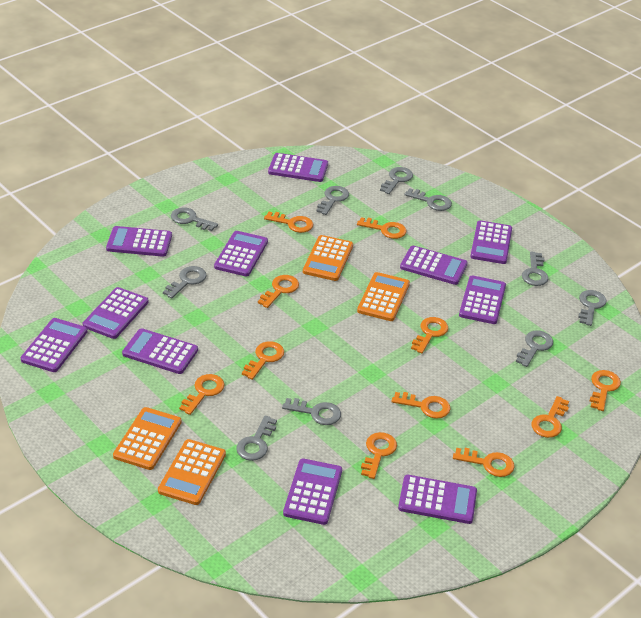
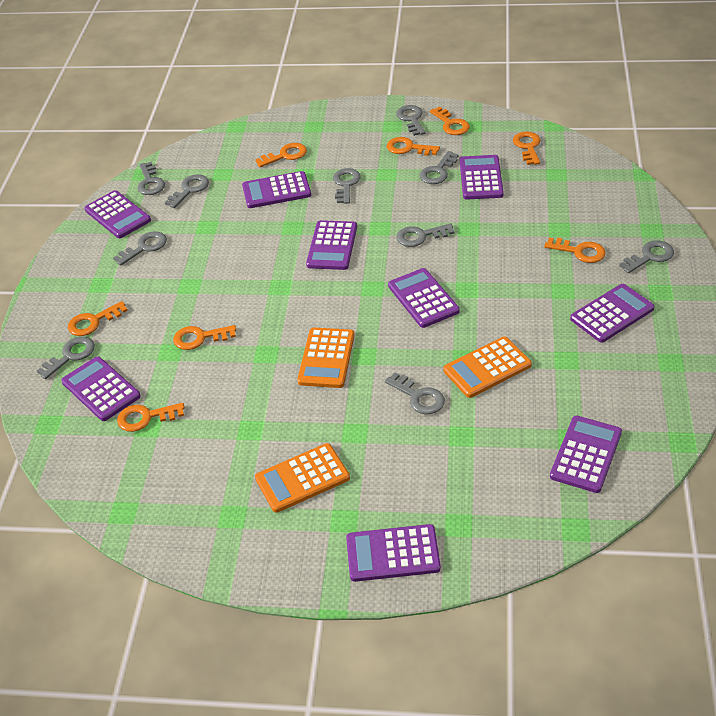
orange calculator: 4 -> 3
orange key: 11 -> 8
purple calculator: 11 -> 9

